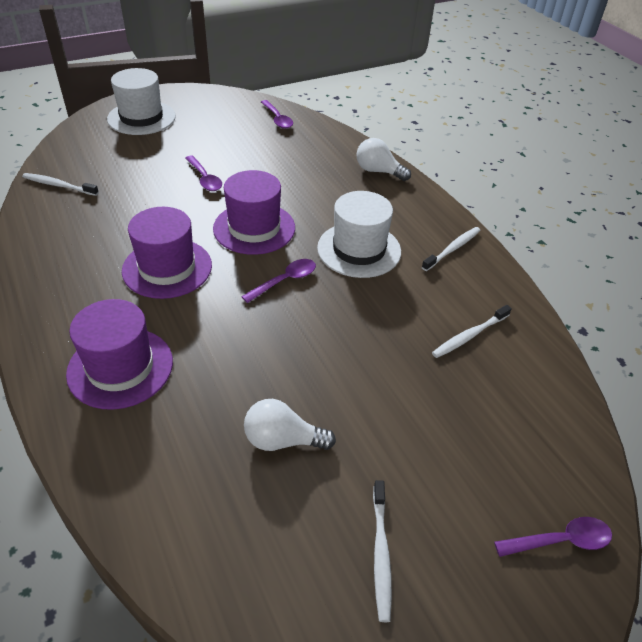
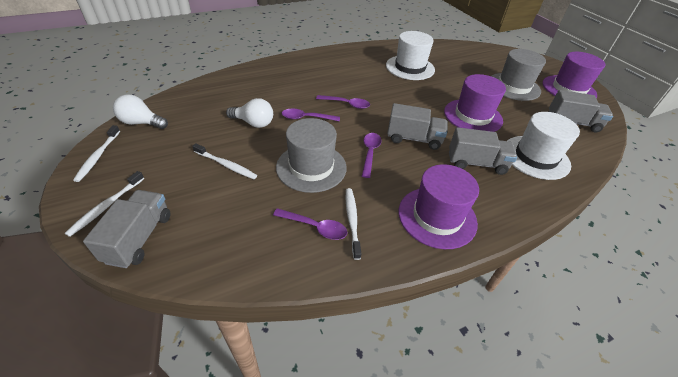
grey hat: 0 -> 2
grey truck: 0 -> 4

